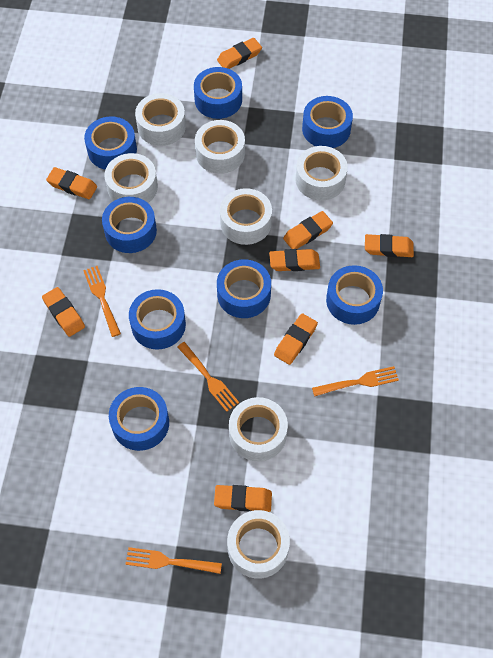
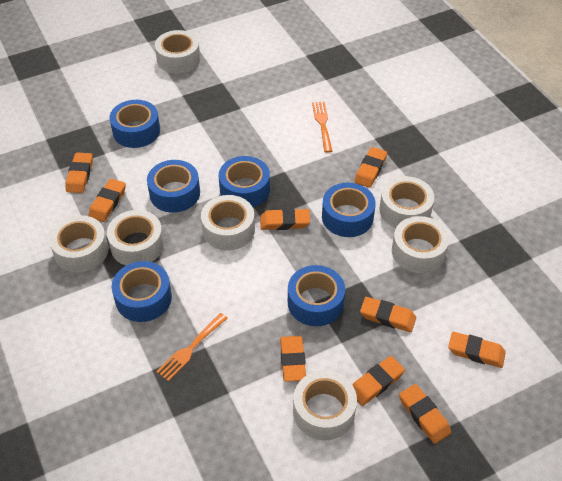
blue tape: 8 -> 6
orange eraser: 8 -> 9
orange fork: 4 -> 2

